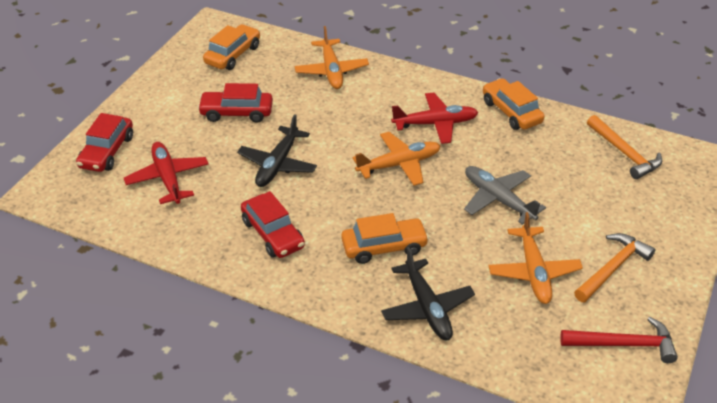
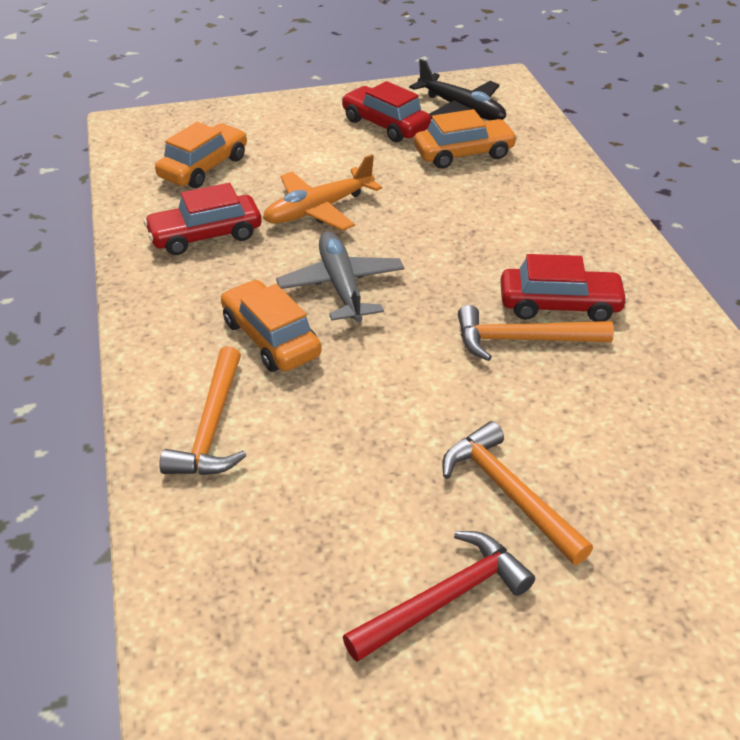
black plane: 2 -> 1
orange hammer: 2 -> 3
orange plane: 3 -> 1
red plane: 2 -> 0

